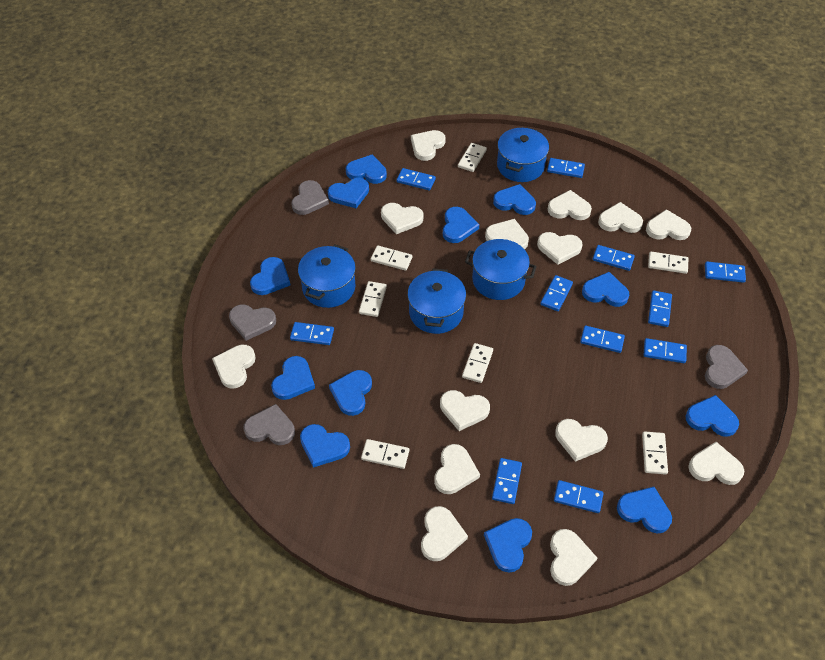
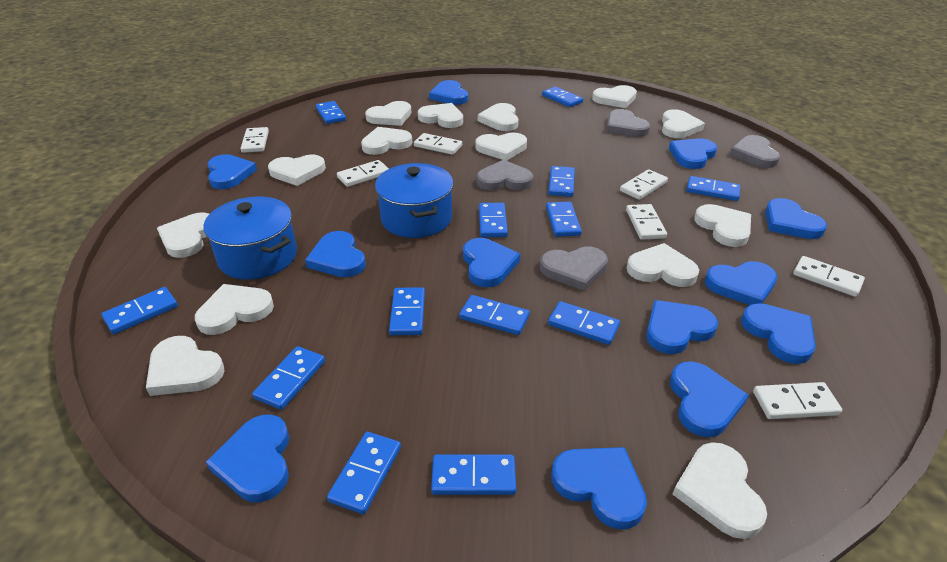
blue domino: 11 -> 13
blue pot: 4 -> 2

